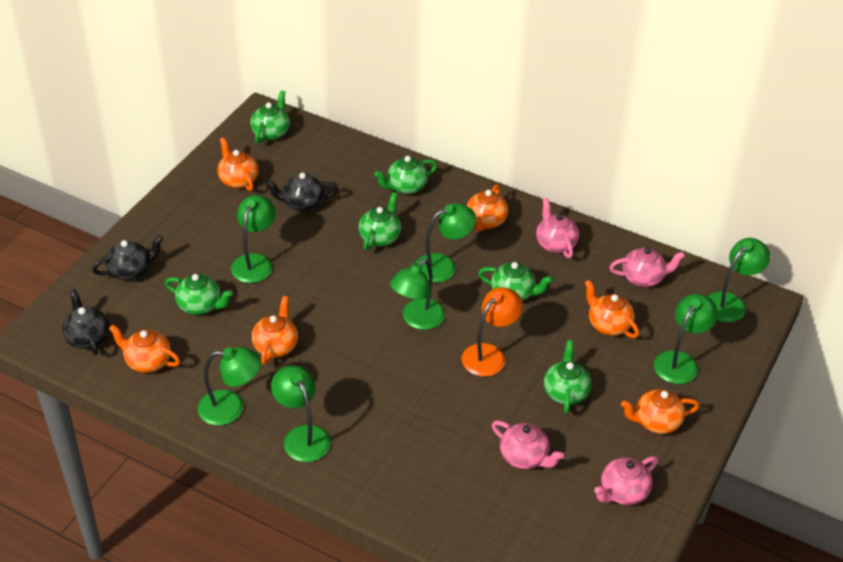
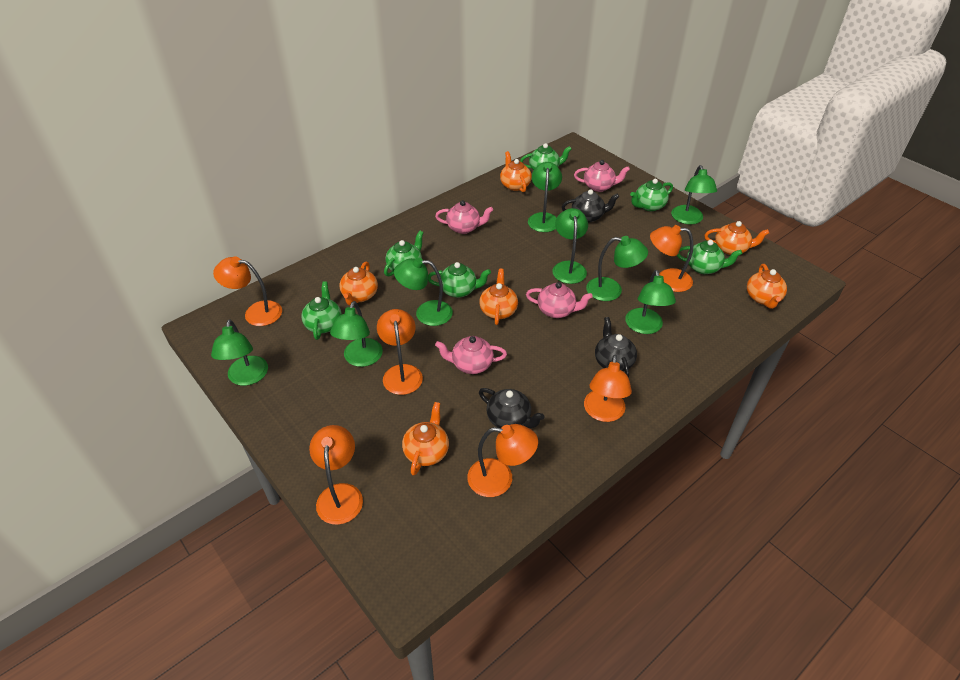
green lamp: 7 -> 8
orange lamp: 1 -> 6

